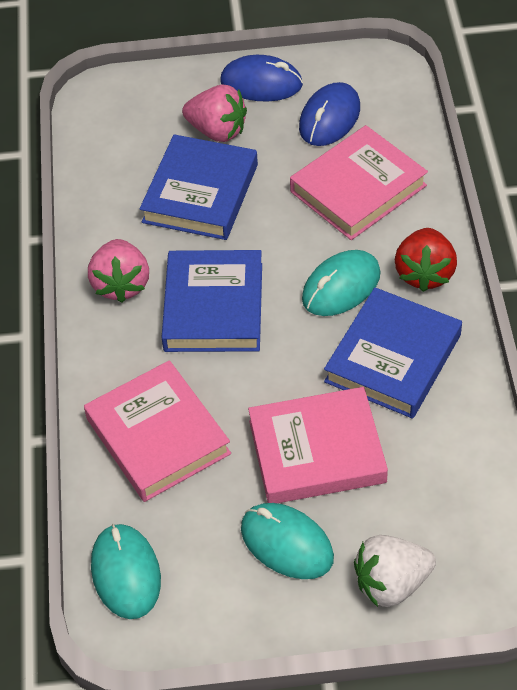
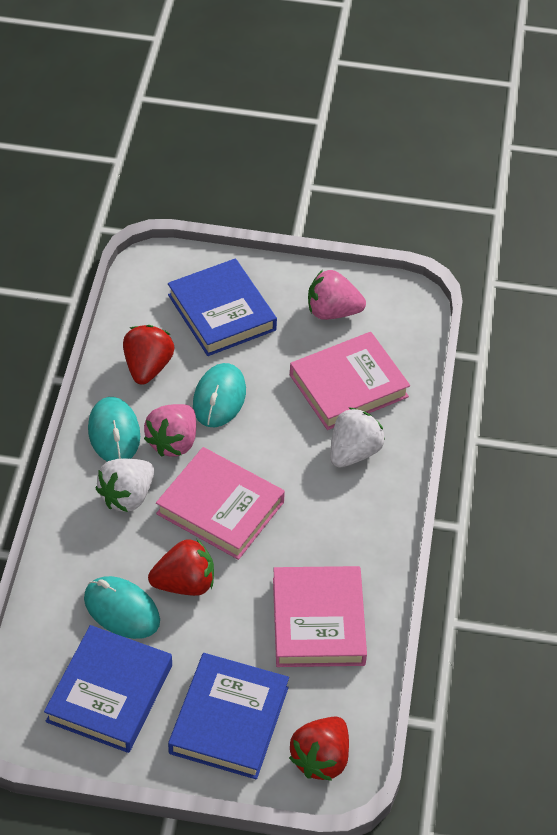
blue mouse: 2 -> 0
red strawberry: 1 -> 3
white strawberry: 1 -> 2

